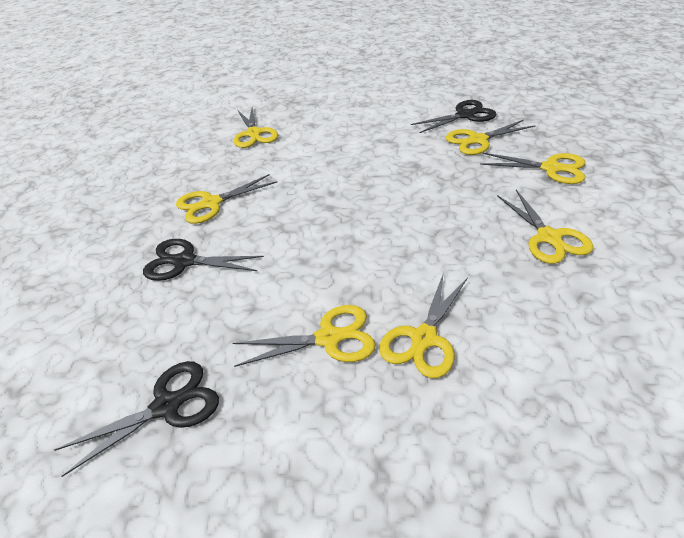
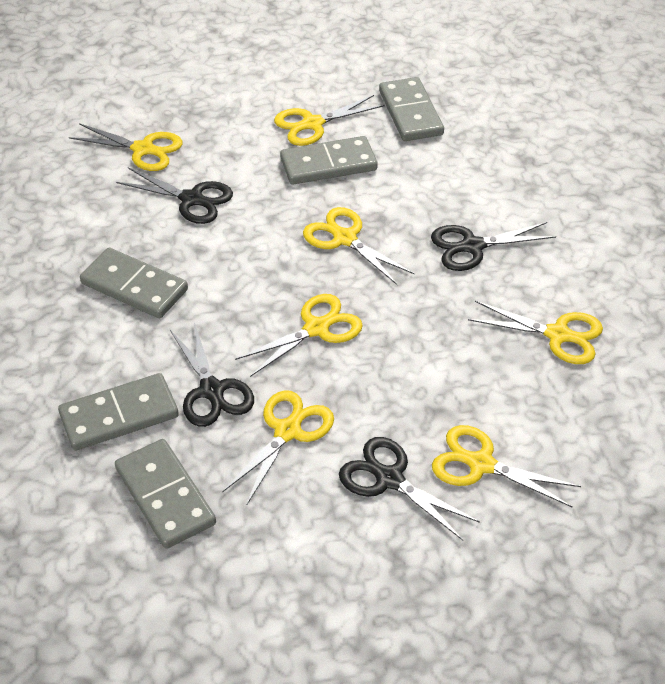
black scissors: 3 -> 4
grey domino: 0 -> 5

